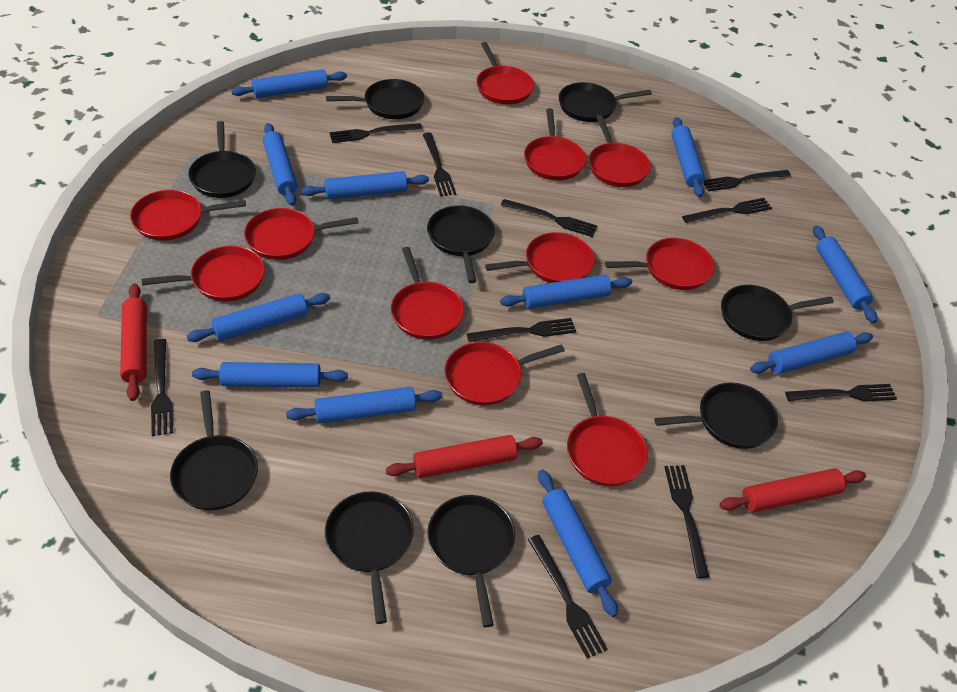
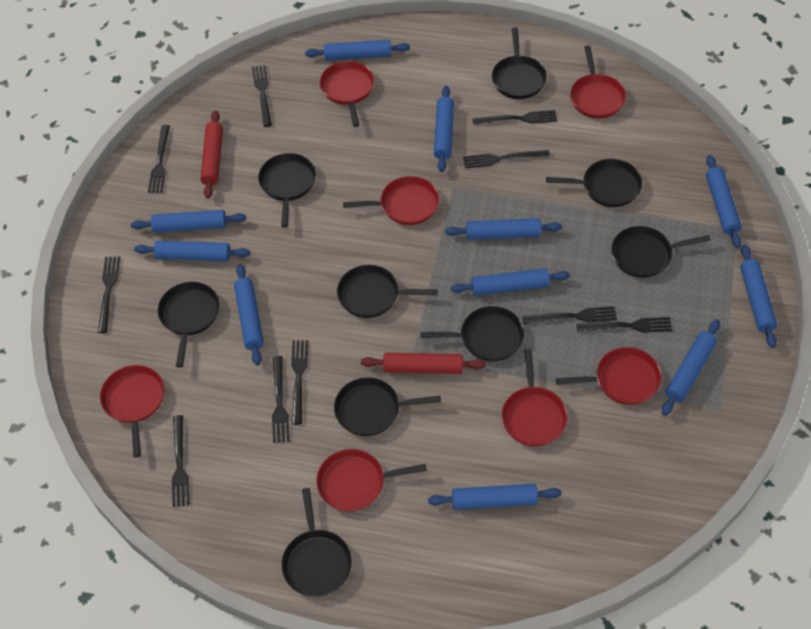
red pan: 11 -> 7
red rolling pin: 3 -> 2

